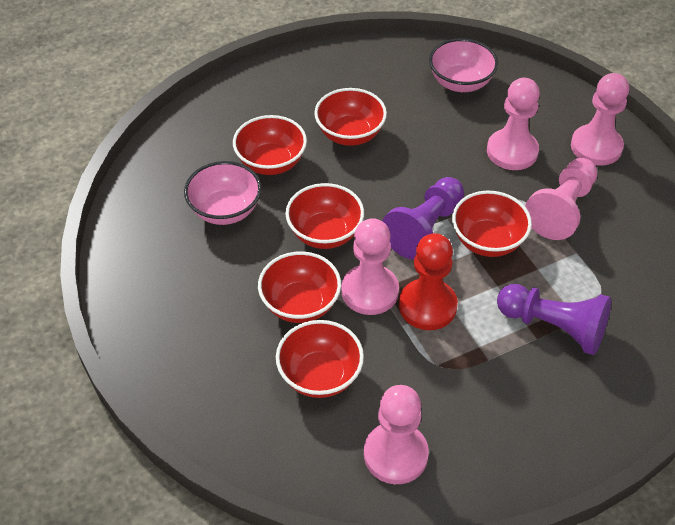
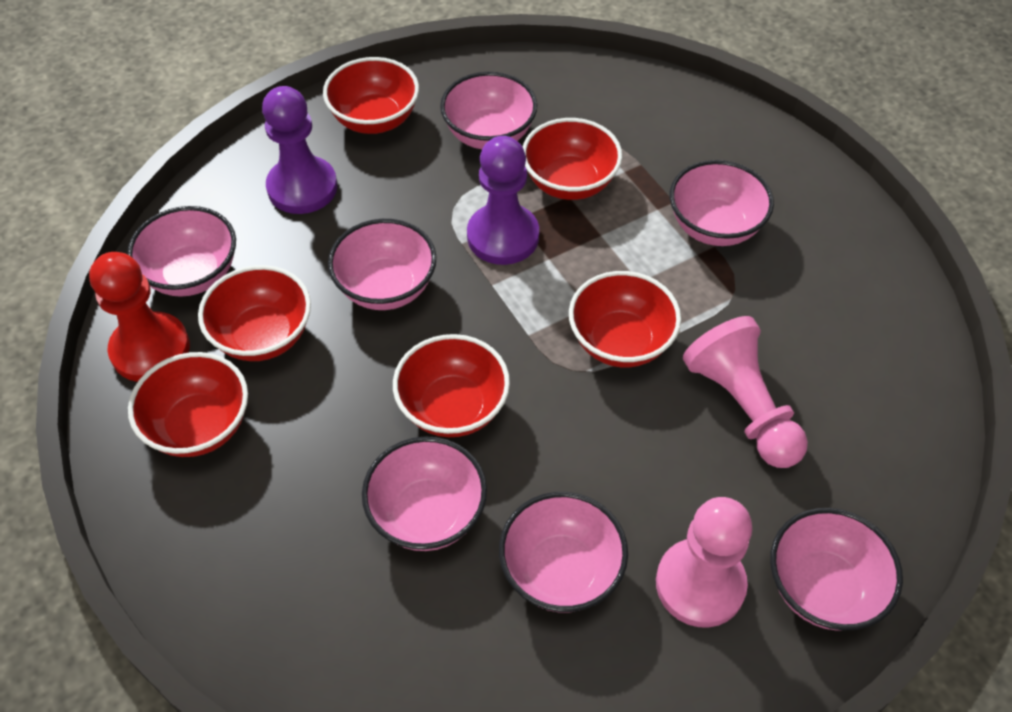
pink bowl: 2 -> 7
pink pawn: 5 -> 2

